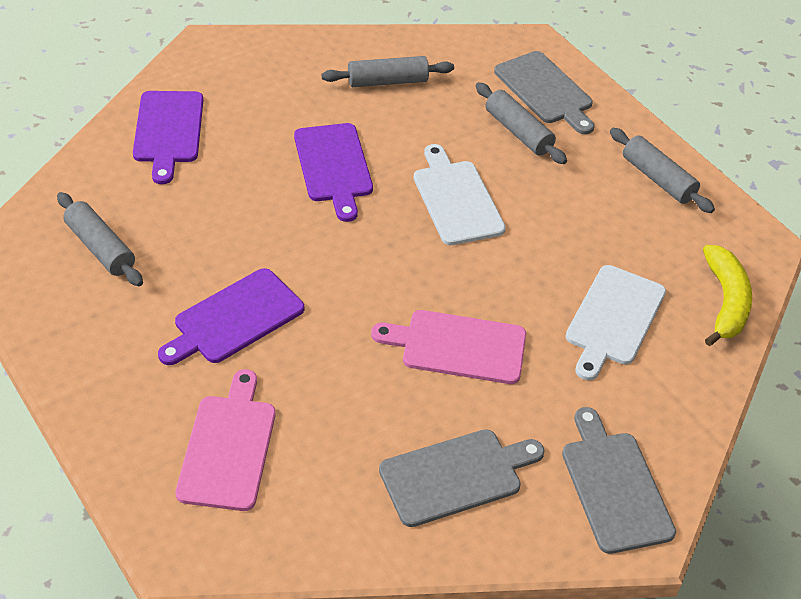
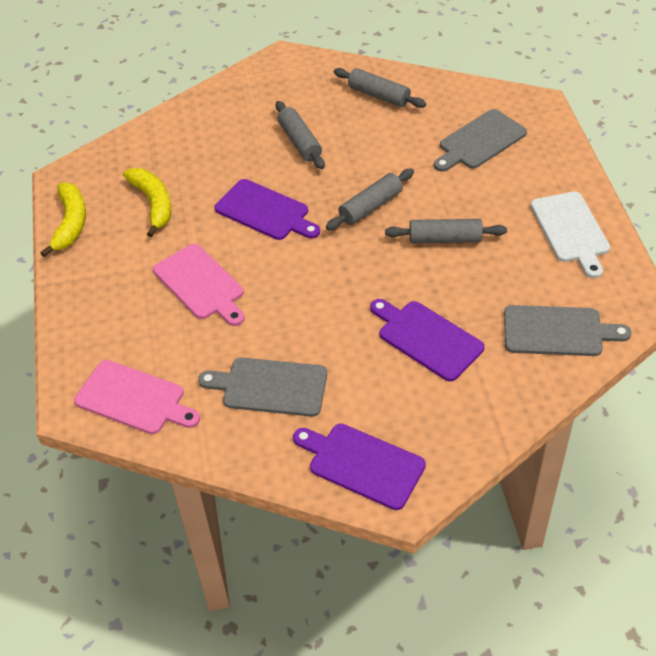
white cutting board: 2 -> 1
yellow banana: 1 -> 2

